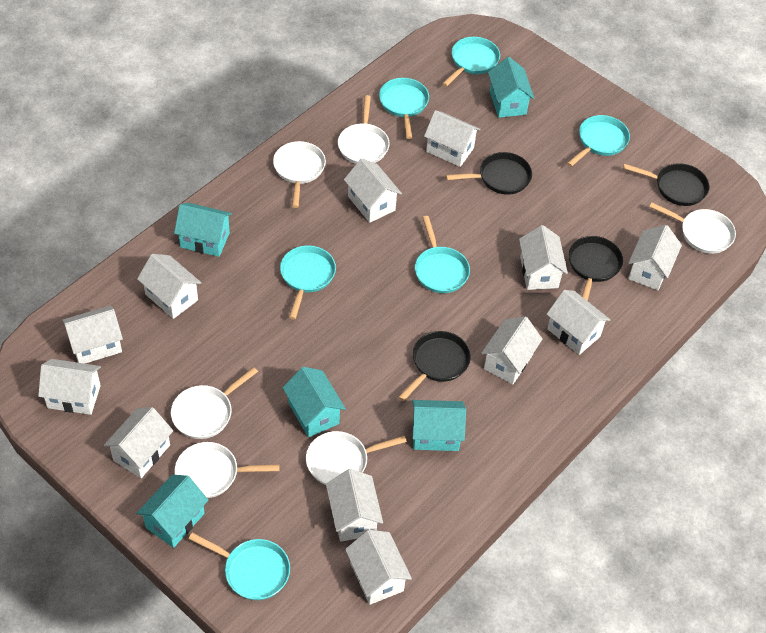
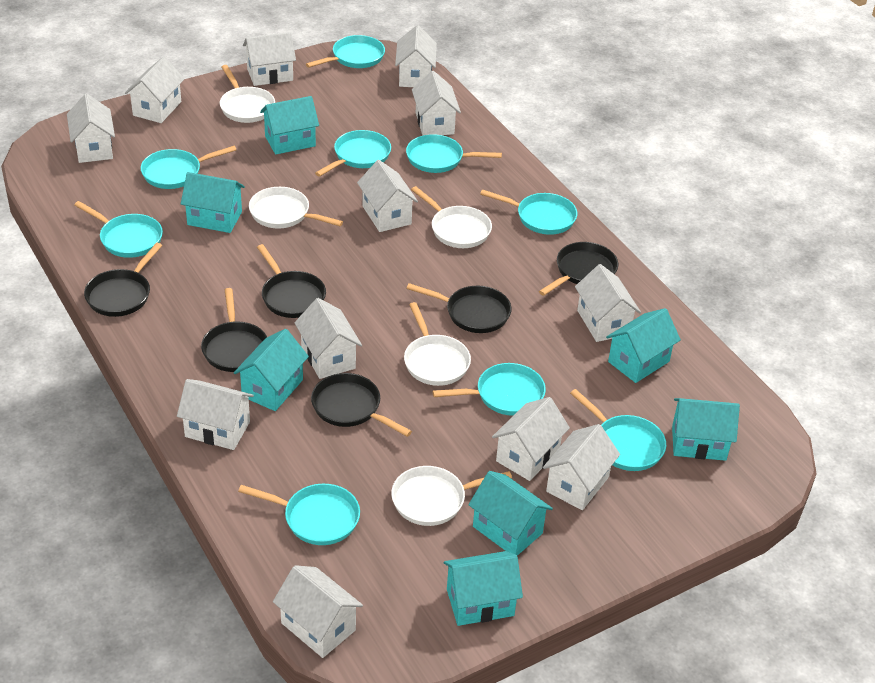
black pan: 4 -> 6
turquoise house: 5 -> 7
turquoise pan: 6 -> 9
white pan: 6 -> 5

